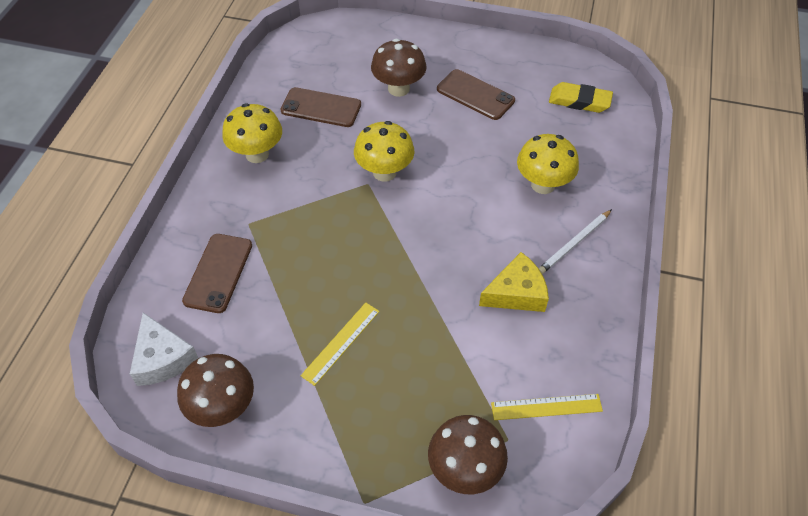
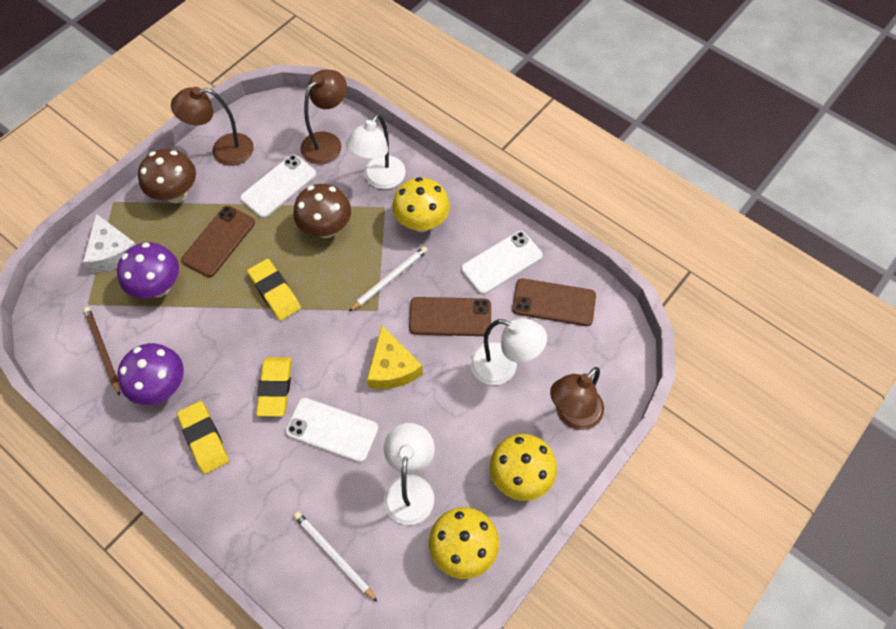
brown lamp: 0 -> 3
brown mushroom: 3 -> 2
brown pencil: 0 -> 1
purple mushroom: 0 -> 2
white lamp: 0 -> 3
white pencil: 1 -> 2
white phone: 0 -> 3
yellow eraser: 1 -> 3
yellow ruler: 2 -> 0

